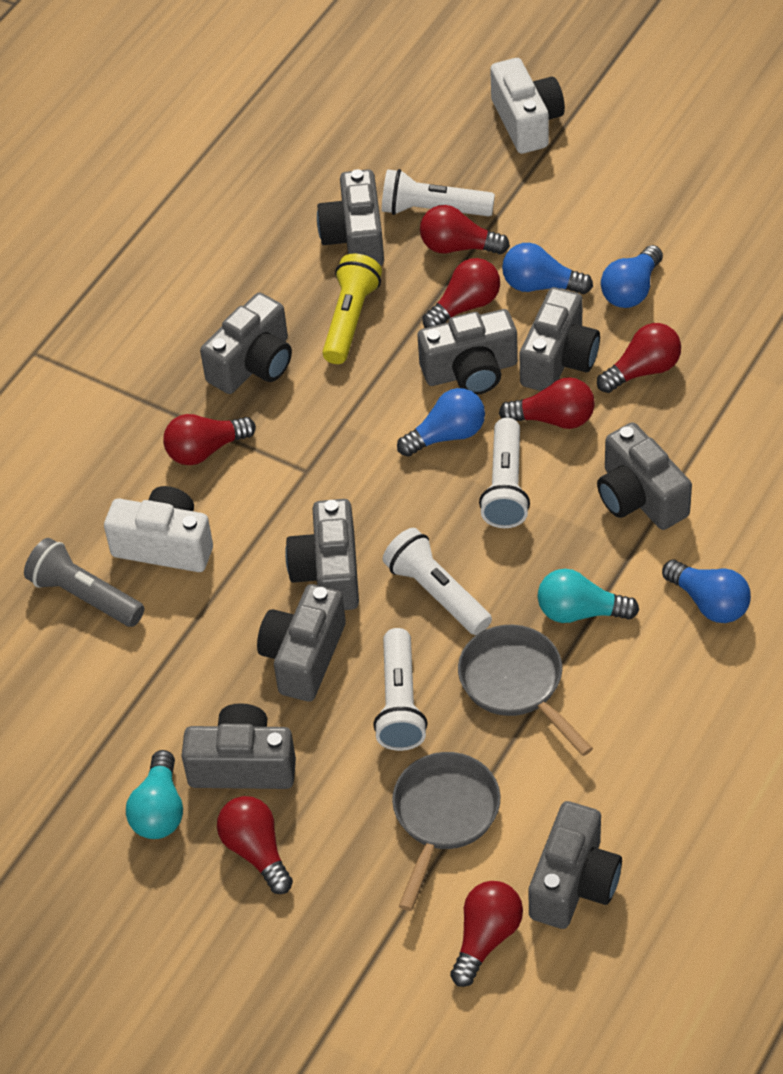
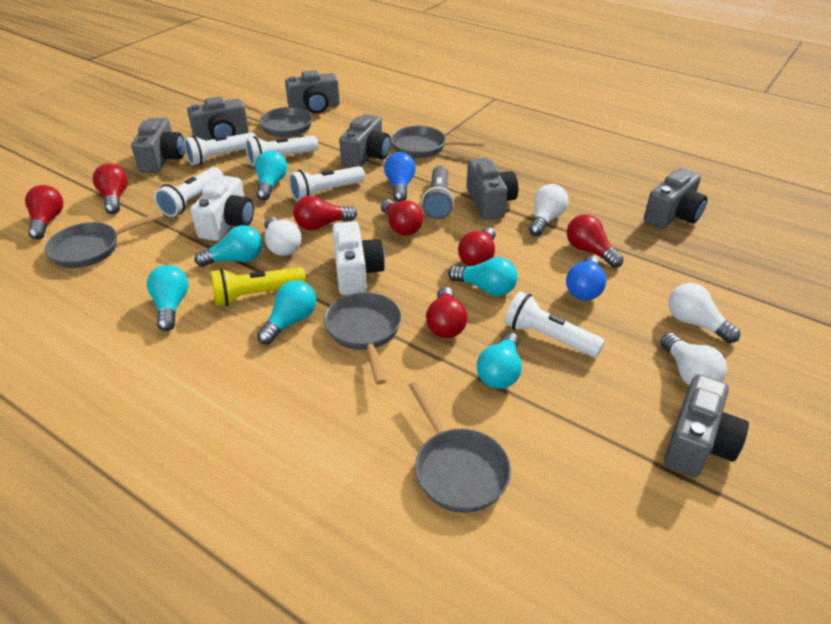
blue light bulb: 4 -> 2
grey camera: 9 -> 7
grey pan: 2 -> 5
turquoise light bulb: 2 -> 6
white flashlight: 4 -> 5
white light bulb: 0 -> 4

